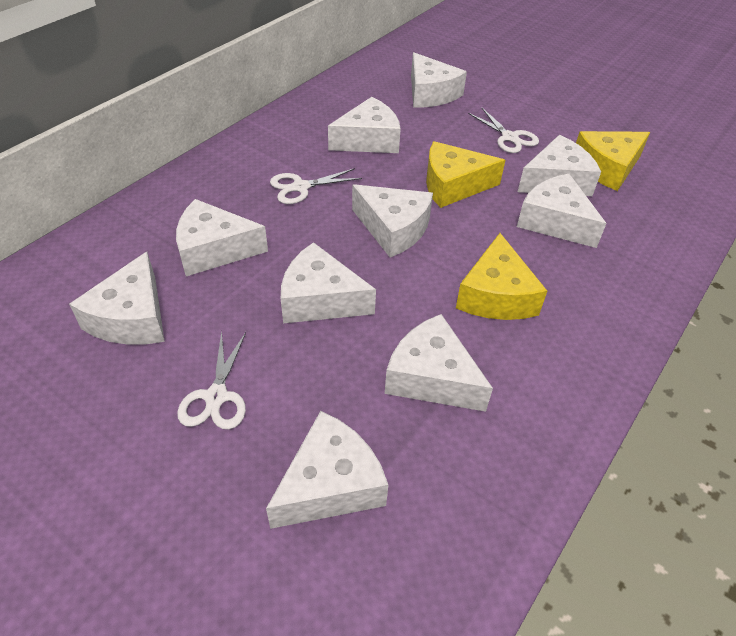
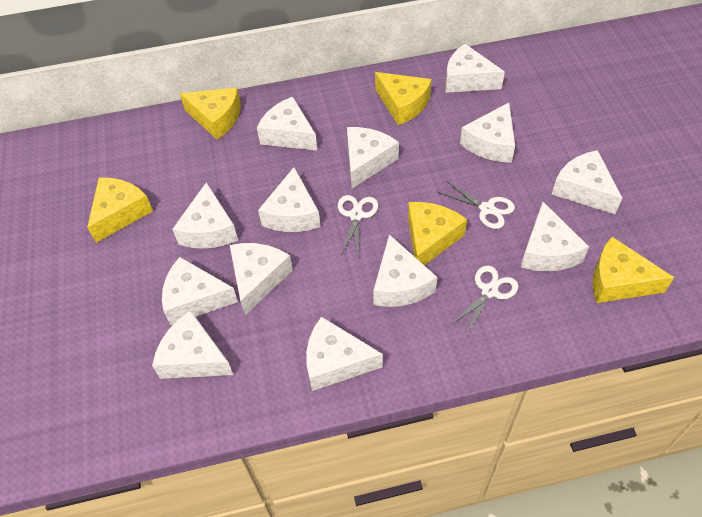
white cheese: 10 -> 13
yellow cheese: 3 -> 5

